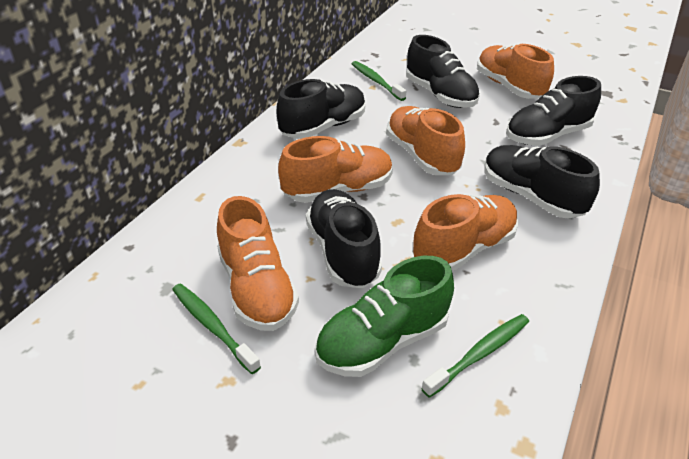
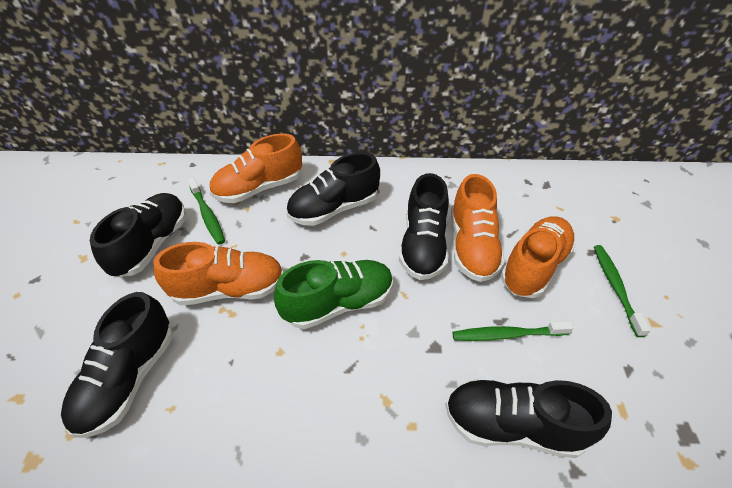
orange shoe: 5 -> 4

